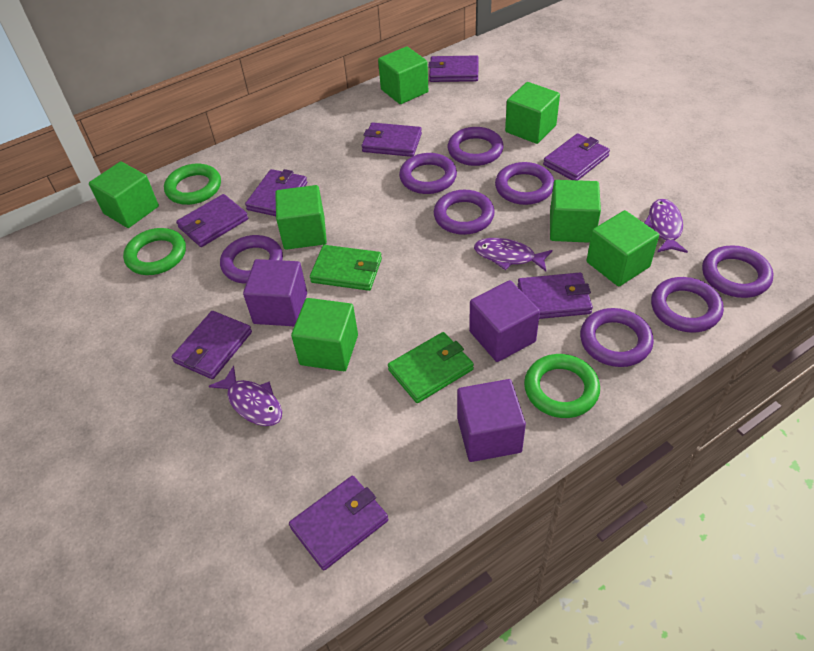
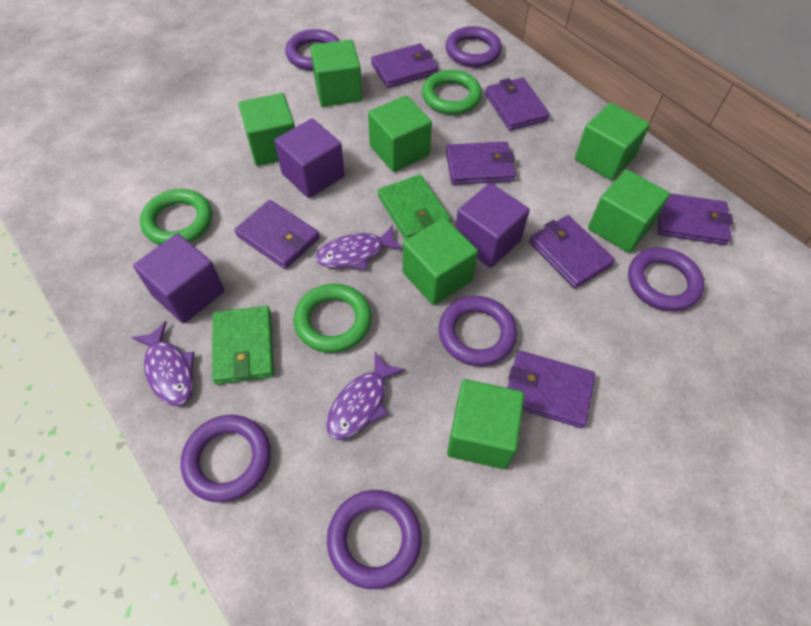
purple ring: 8 -> 6
purple wallet: 8 -> 7

